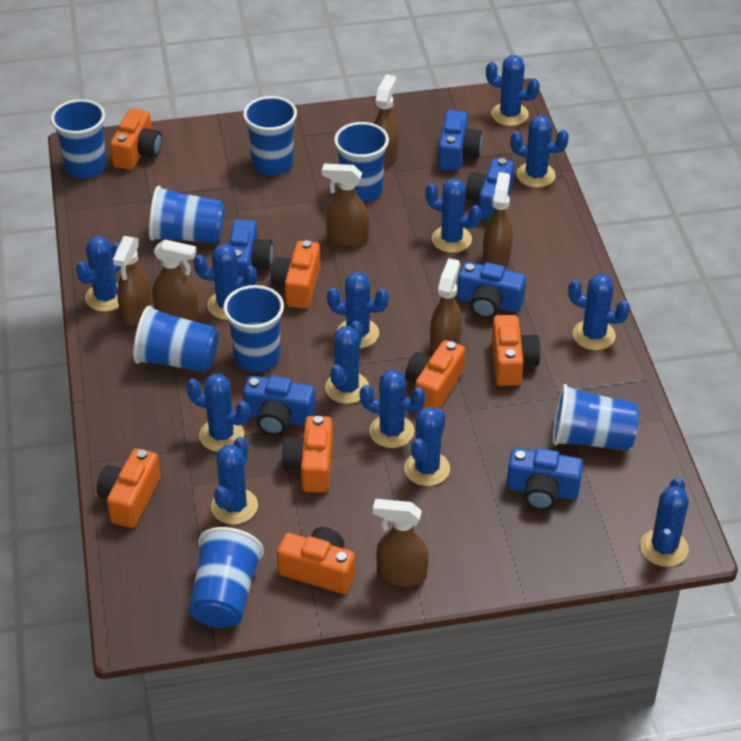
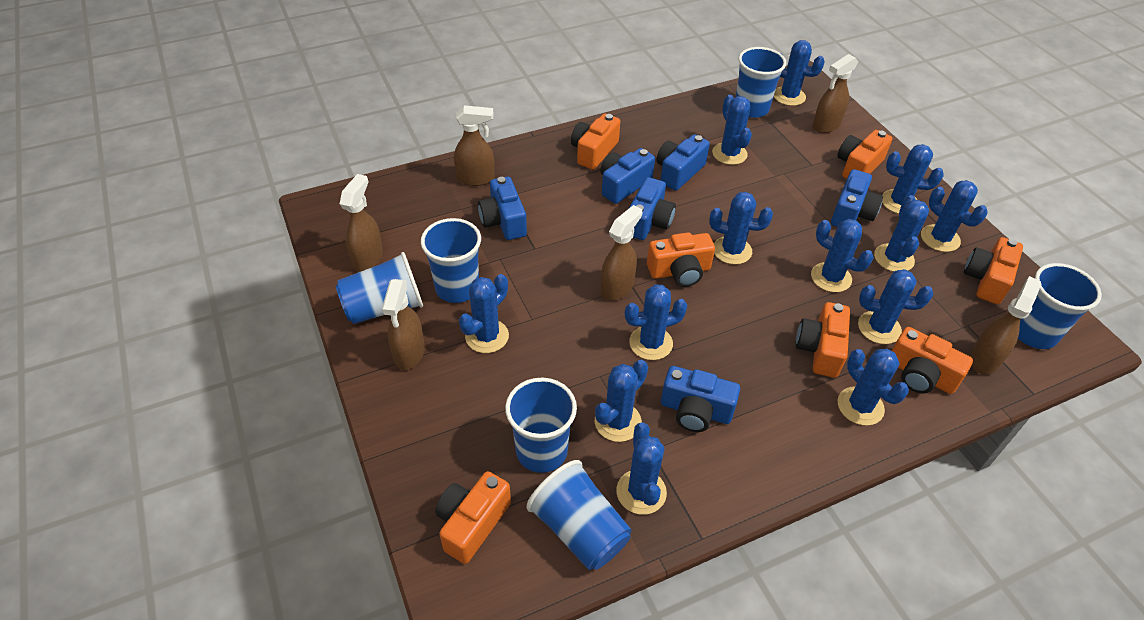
blue cup: 8 -> 6
brown spray bottle: 7 -> 6

